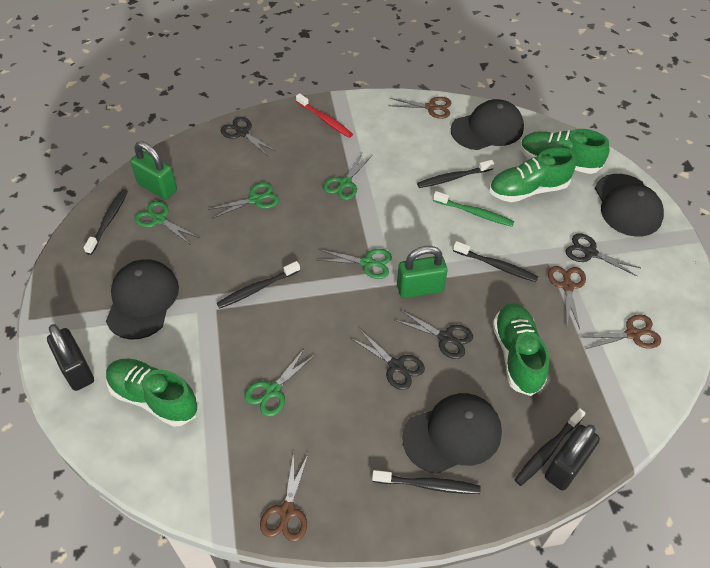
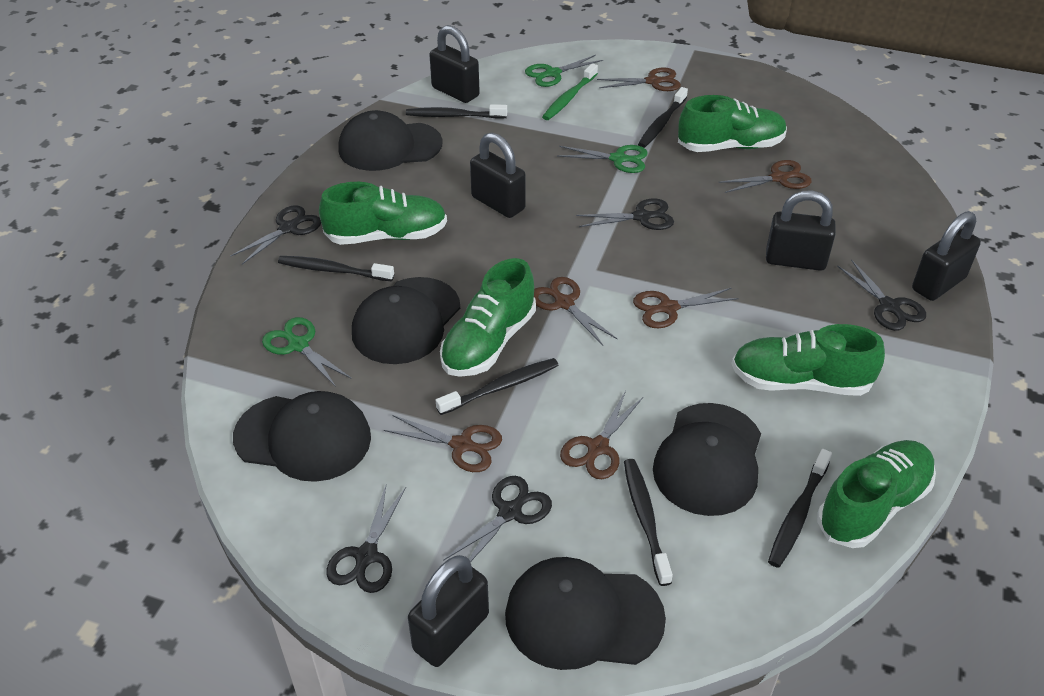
black cap: 4 -> 5
black padlock: 2 -> 5
black scissors: 4 -> 5
brown scissors: 4 -> 6
green padlock: 2 -> 0
green scissors: 5 -> 3
green shoe: 4 -> 5
red toothbrush: 1 -> 0

